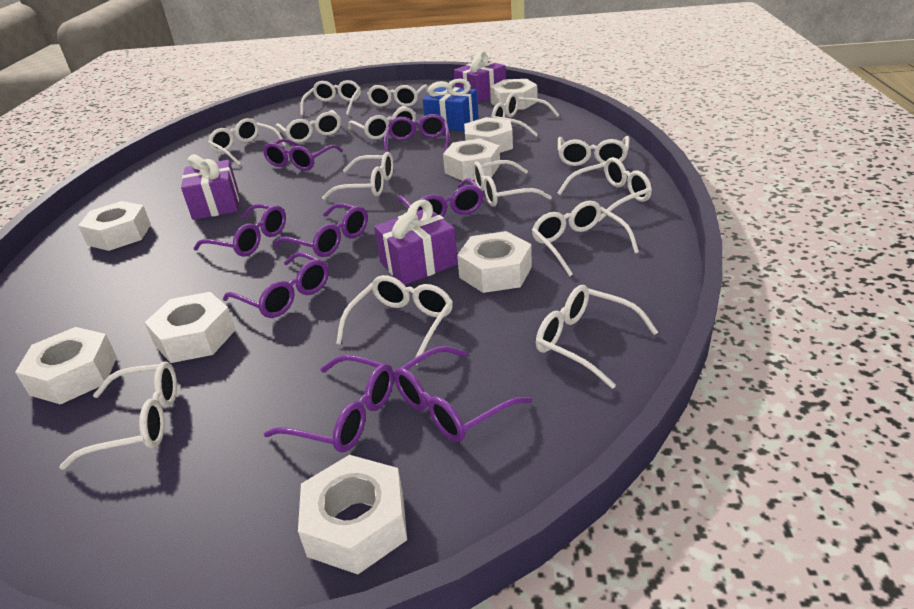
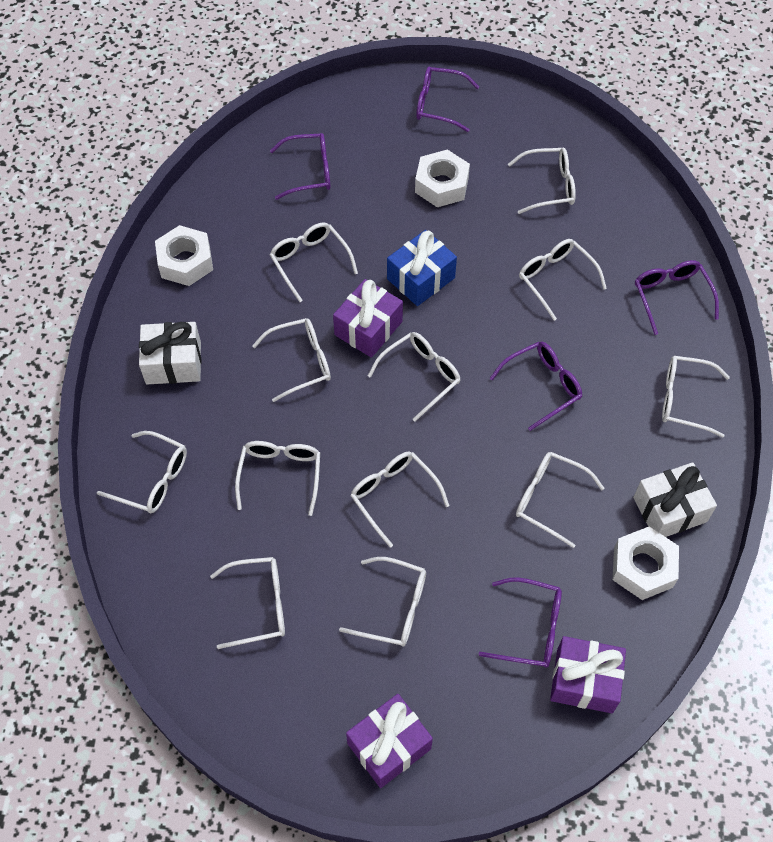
purple glasses: 8 -> 5
white gift: 0 -> 2
white glasses: 14 -> 12
white nut: 8 -> 3

